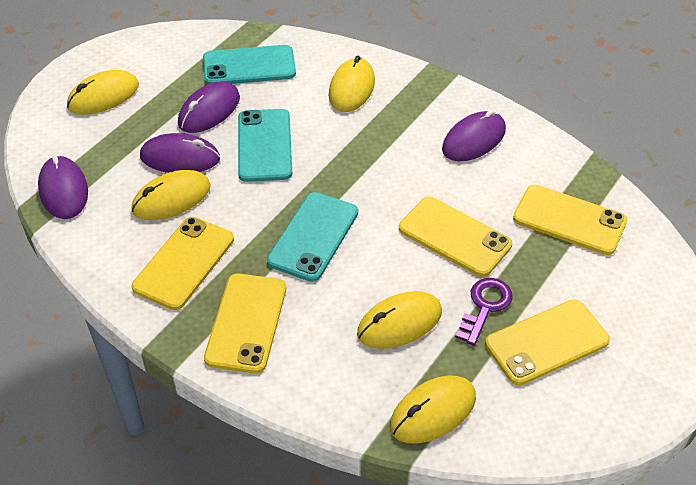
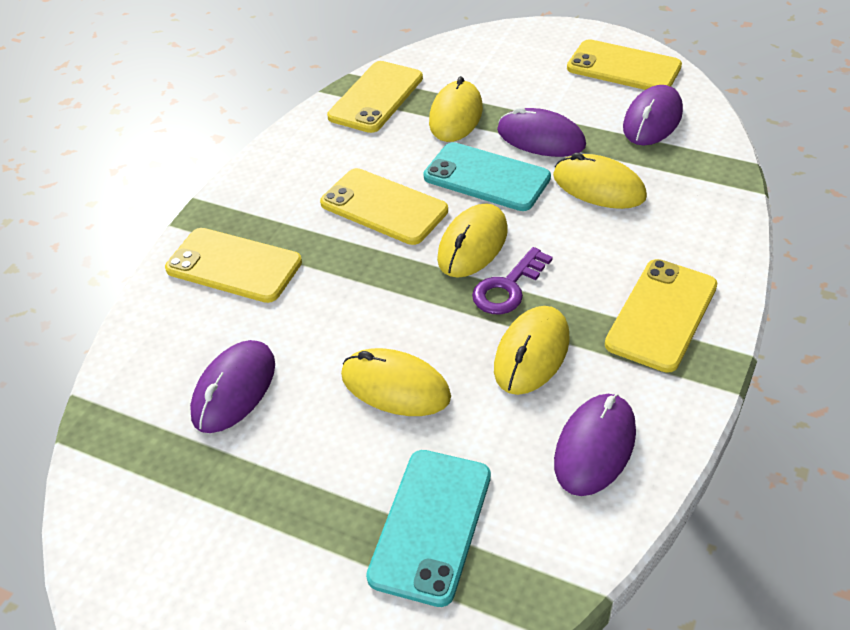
turquoise phone: 3 -> 2

